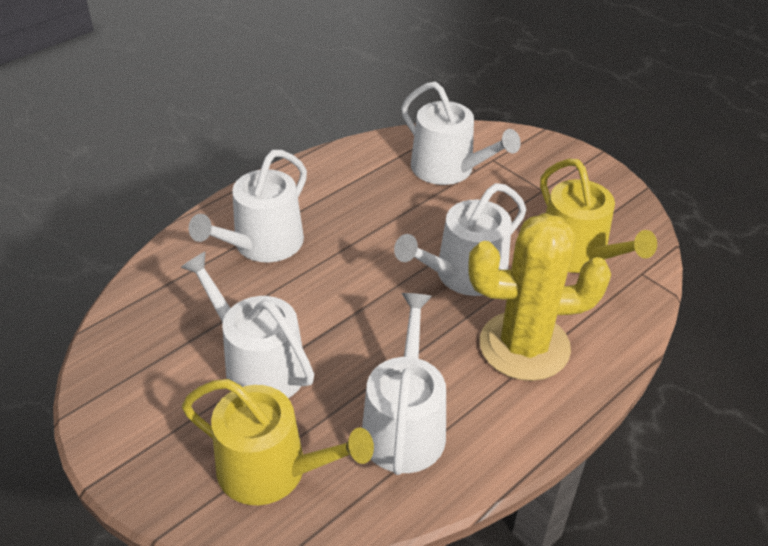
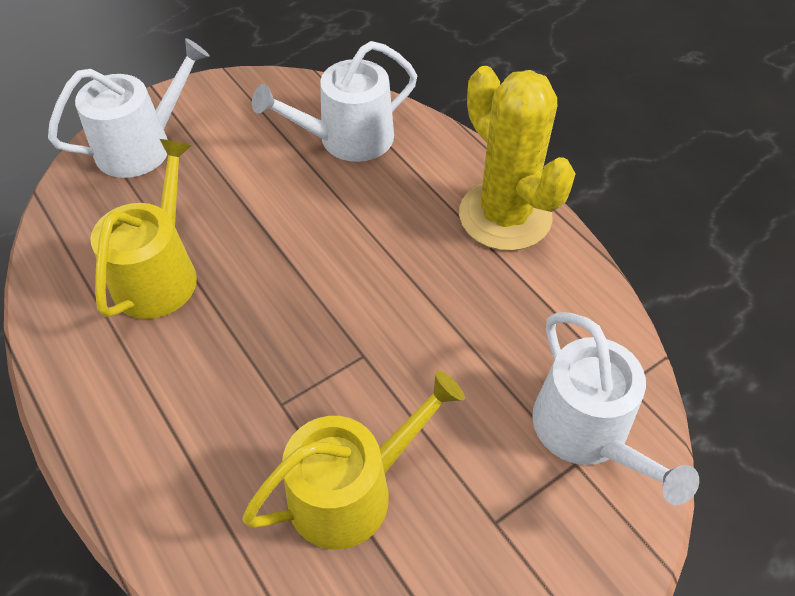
white watering can: 5 -> 3

